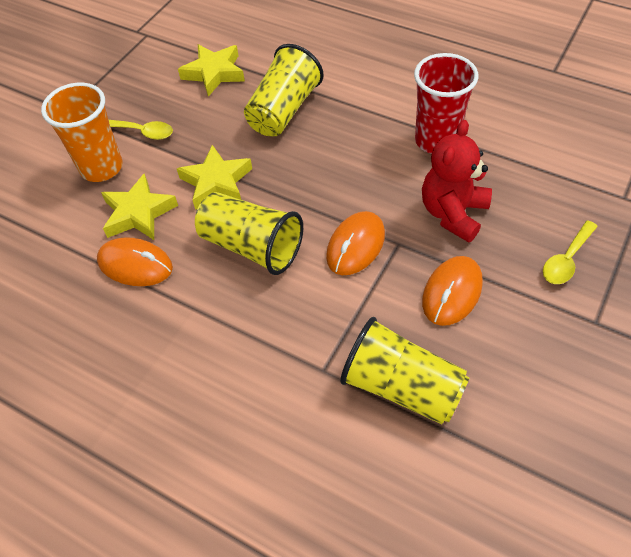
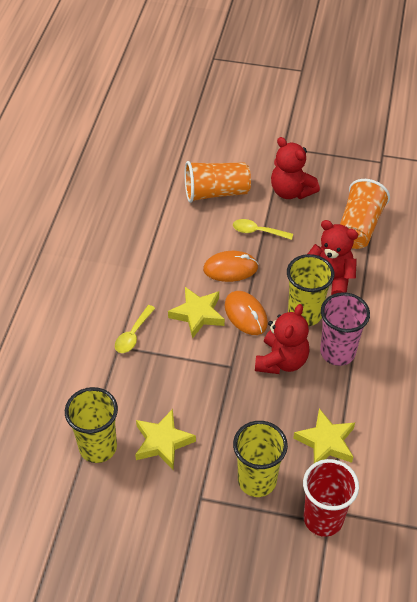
orange cup: 1 -> 2
orange mouse: 3 -> 2
pink cup: 0 -> 1
red teddy bear: 1 -> 3

